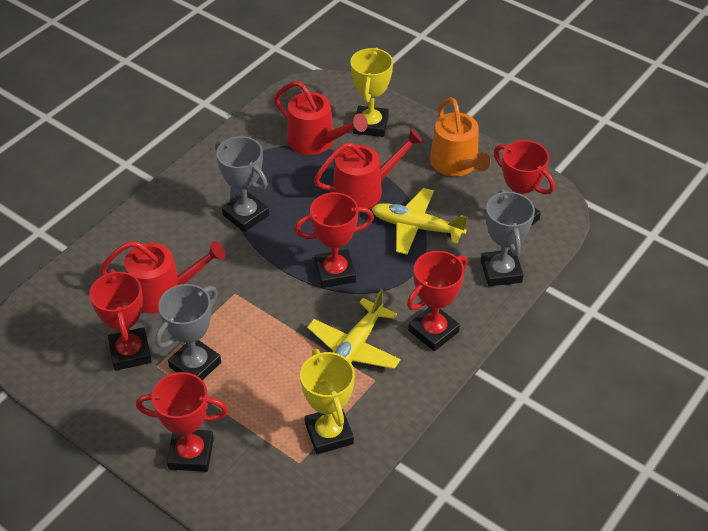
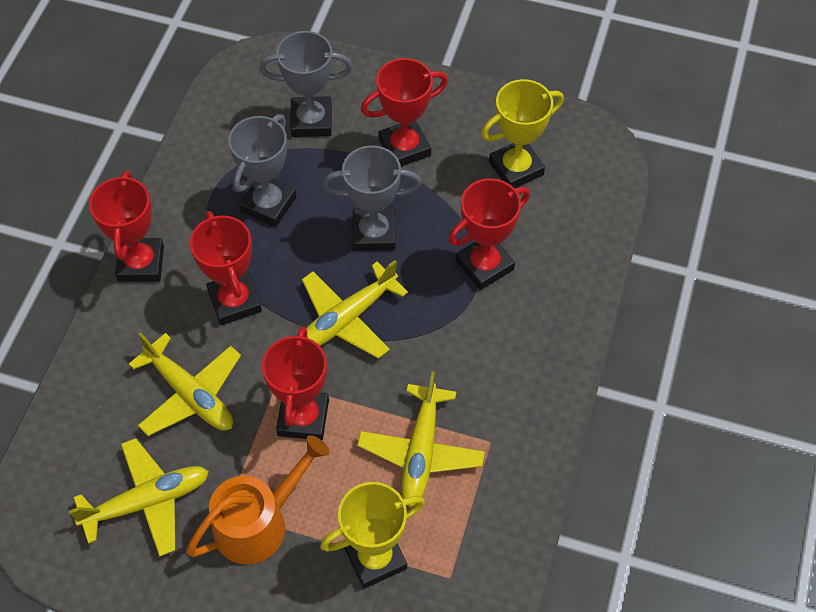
red watering can: 3 -> 0
yellow plane: 2 -> 4

